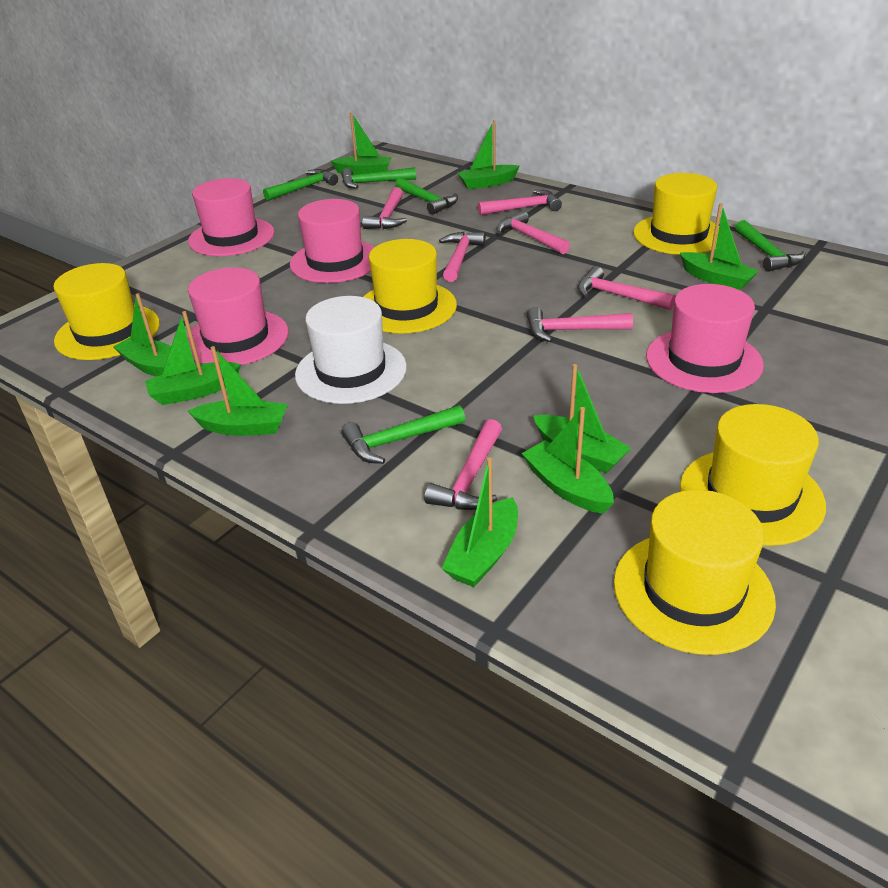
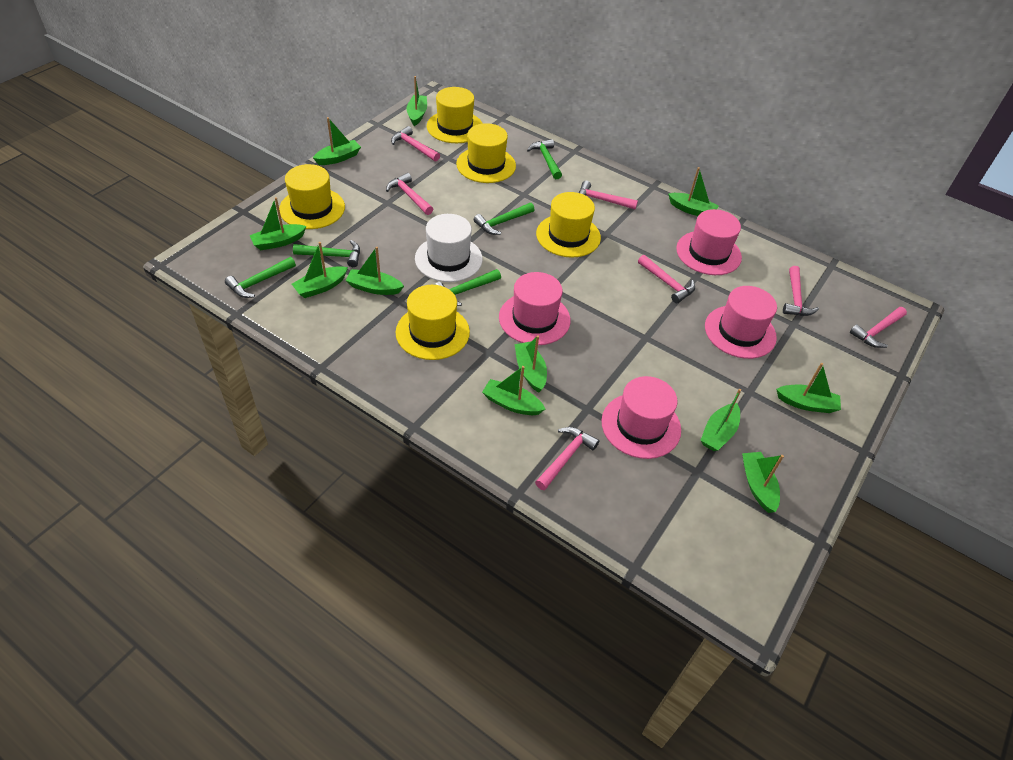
green boat: 9 -> 11

